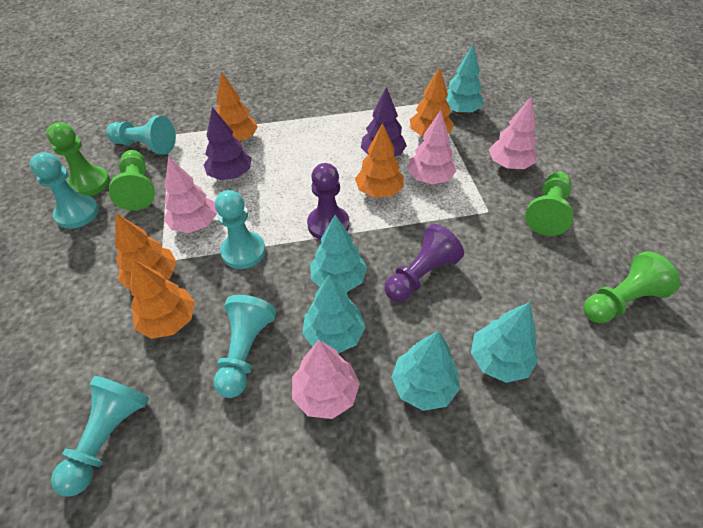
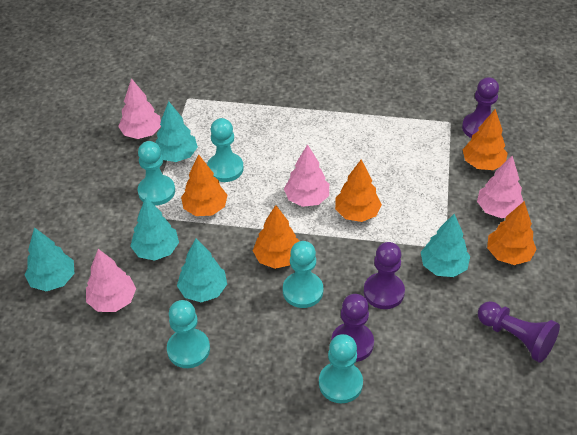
green pawn: 4 -> 0
purple pawn: 2 -> 4
purple tree: 2 -> 0

